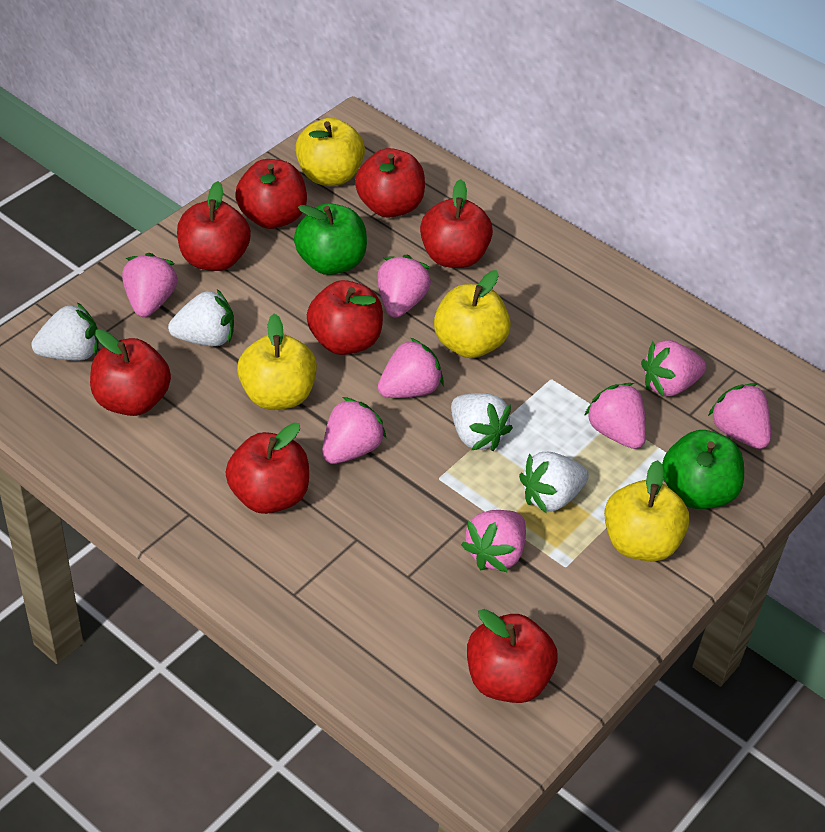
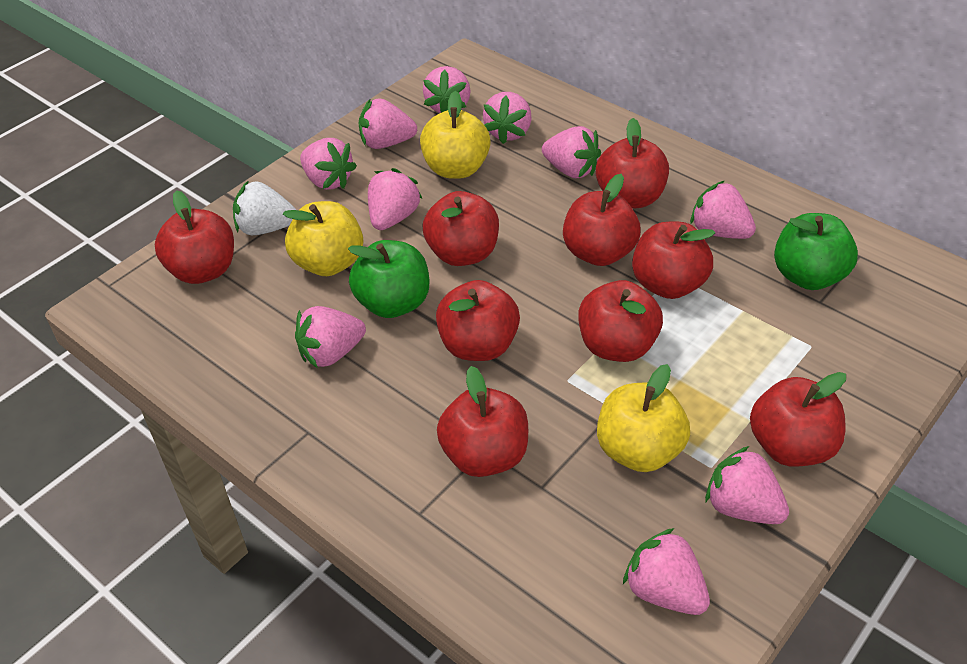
pink strawberry: 8 -> 10
red apple: 8 -> 9
white strawberry: 4 -> 1
yellow apple: 4 -> 3

